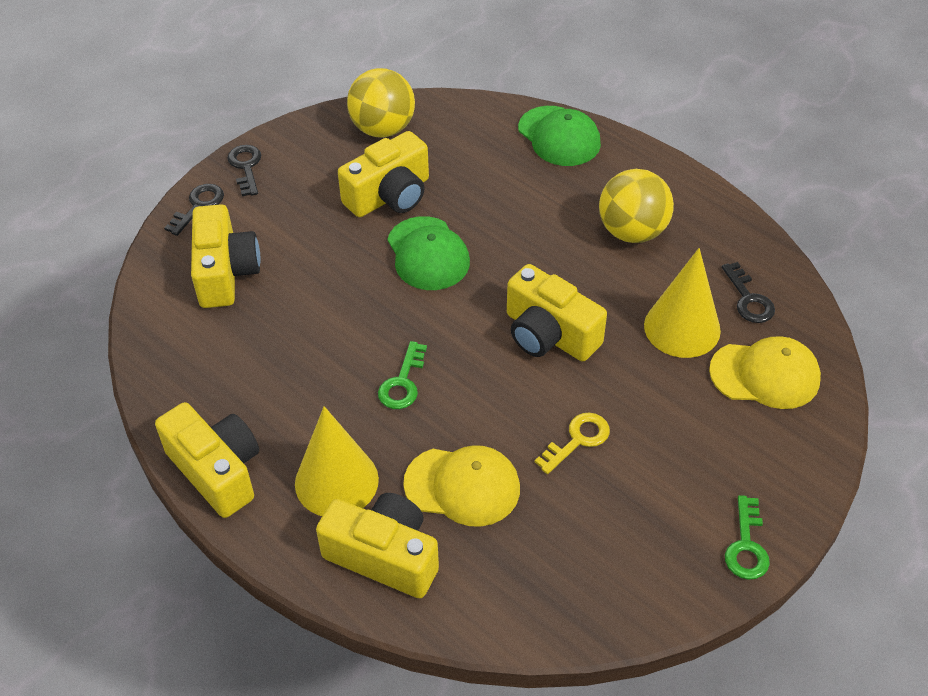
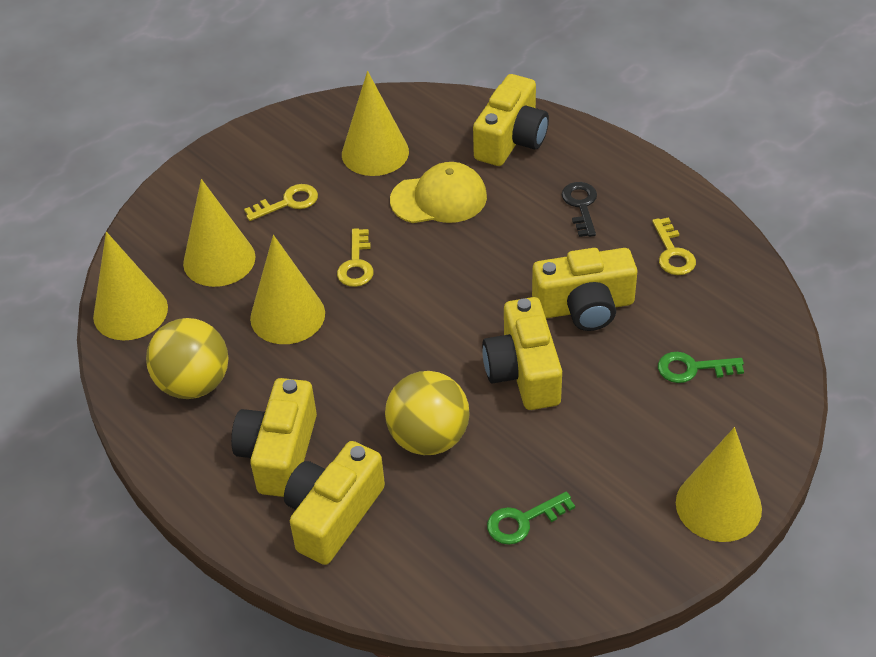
black key: 3 -> 1
green cap: 2 -> 0
yellow cap: 2 -> 1
yellow cone: 2 -> 5
yellow key: 1 -> 3

